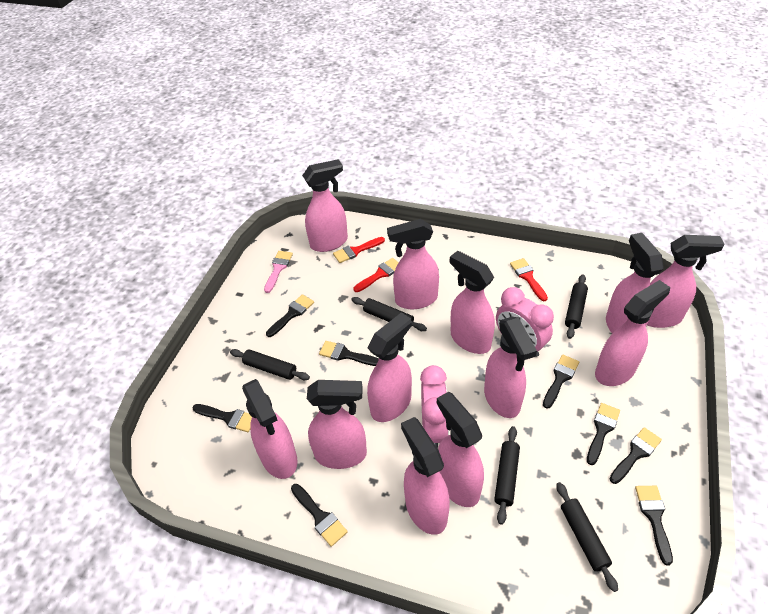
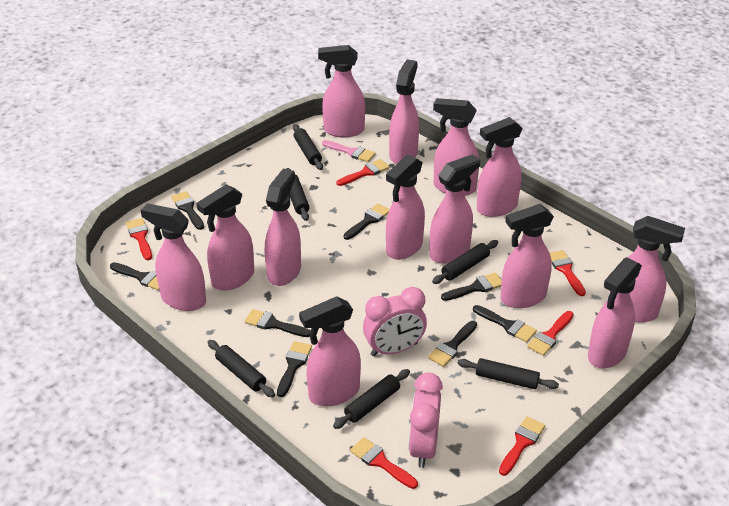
black rolling pin: 5 -> 6
pink spray bottle: 12 -> 13
red brush: 3 -> 6

